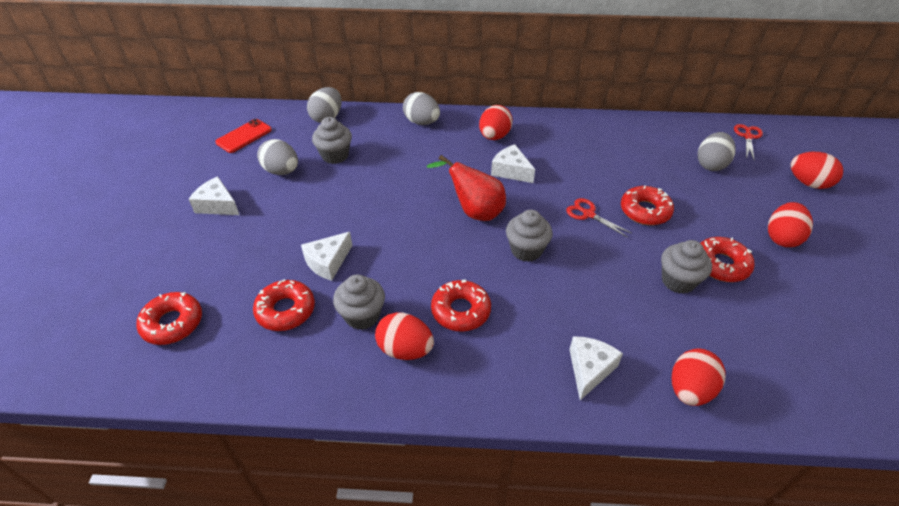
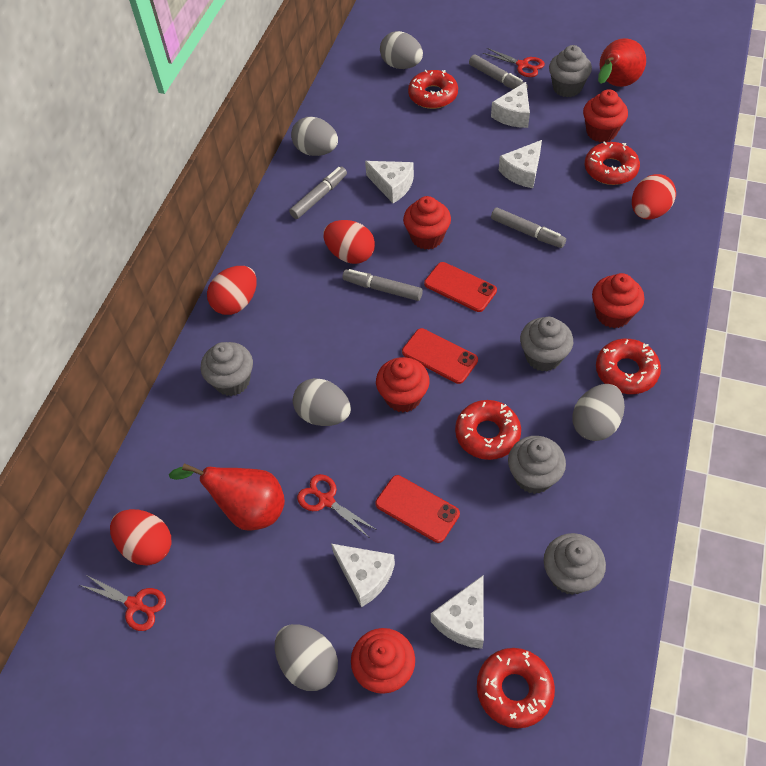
grey cupcake: 4 -> 5
grey egg: 4 -> 5
grey marker: 0 -> 4
red cupcake: 0 -> 5
red egg: 5 -> 4
red pear: 1 -> 2
red phone: 1 -> 3
red scissors: 2 -> 3
white cheese: 4 -> 5

